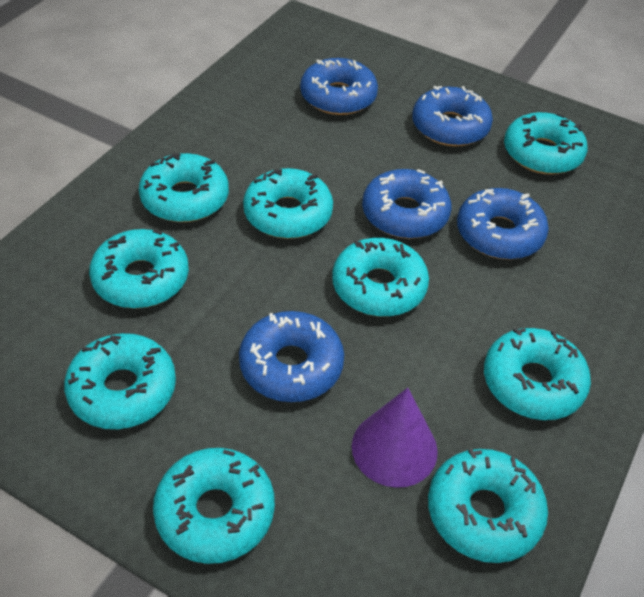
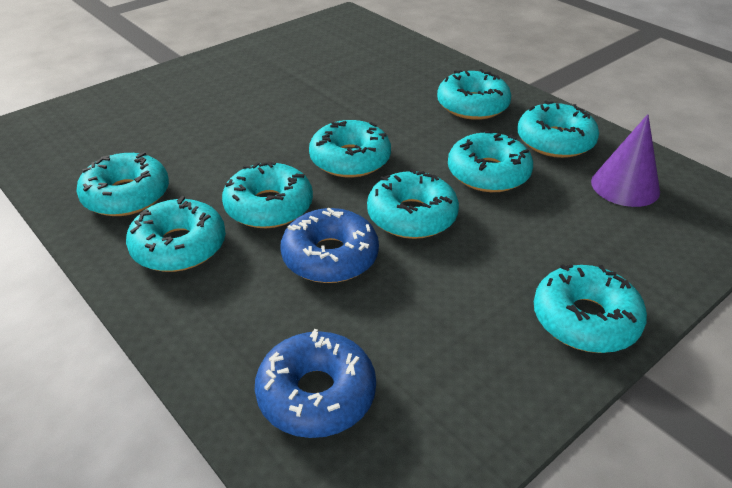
blue donut: 5 -> 2

